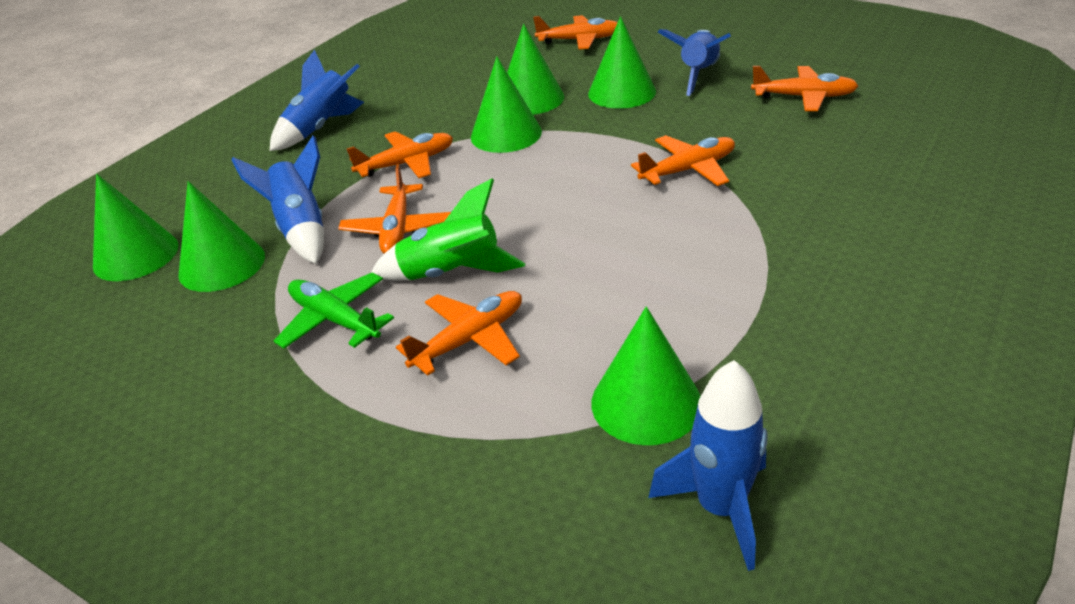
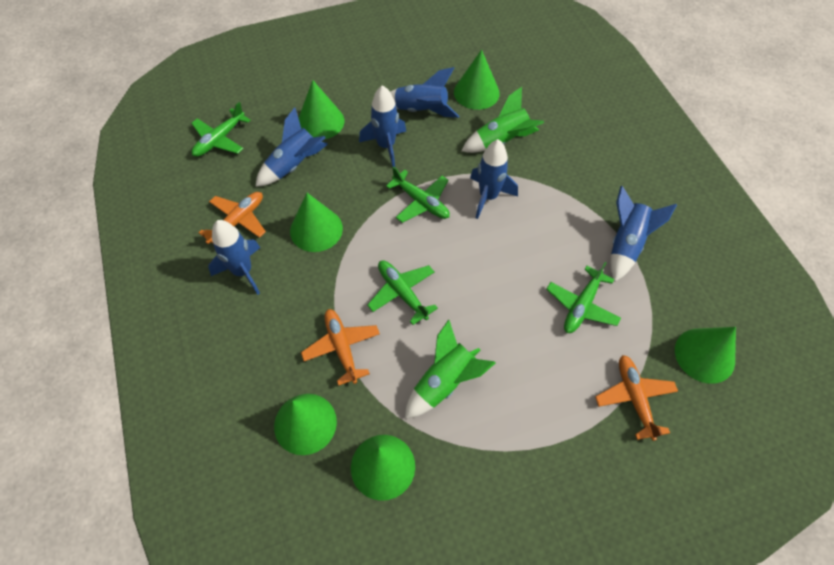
blue rocket: 4 -> 6
green plane: 1 -> 4
green rocket: 1 -> 2
orange plane: 6 -> 3

